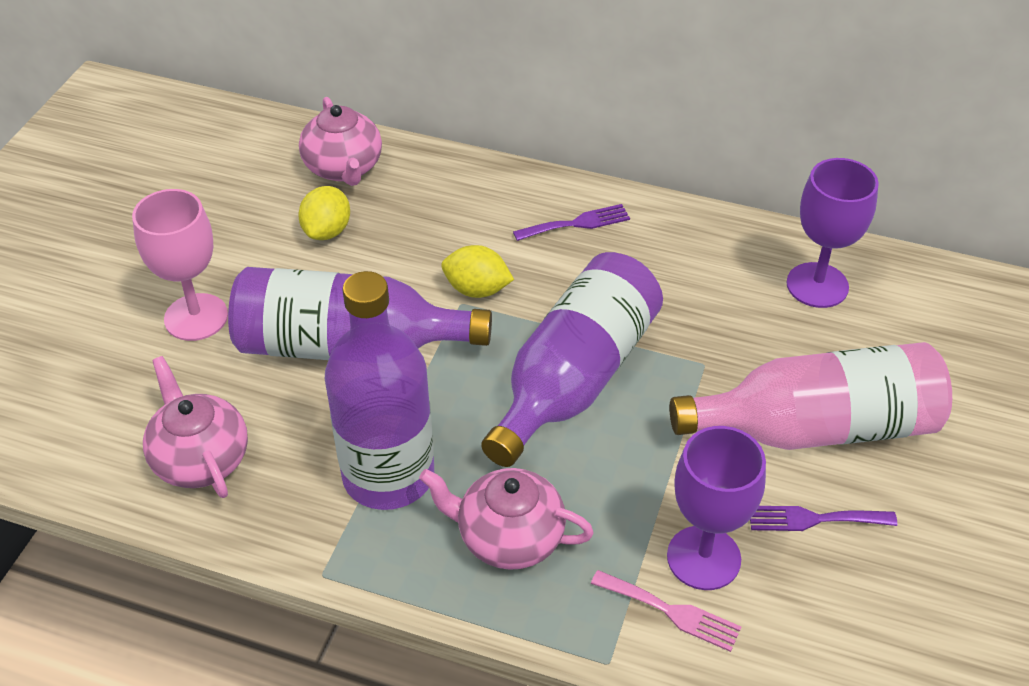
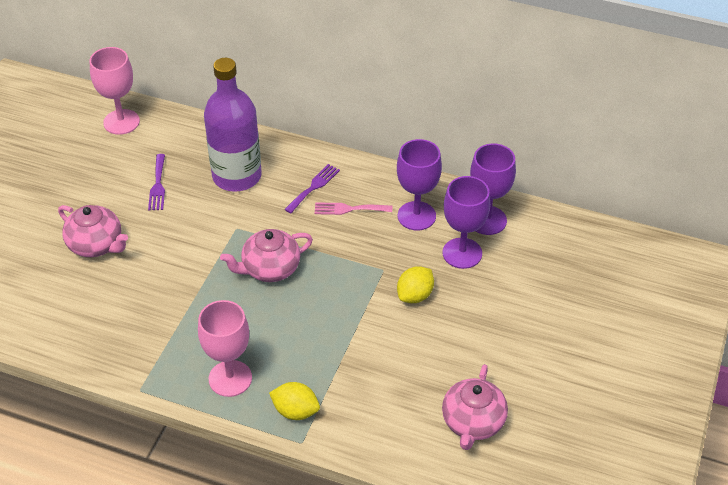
pink bottle: 1 -> 0
pink goblet: 1 -> 2
purple bottle: 3 -> 1
purple goblet: 2 -> 3

